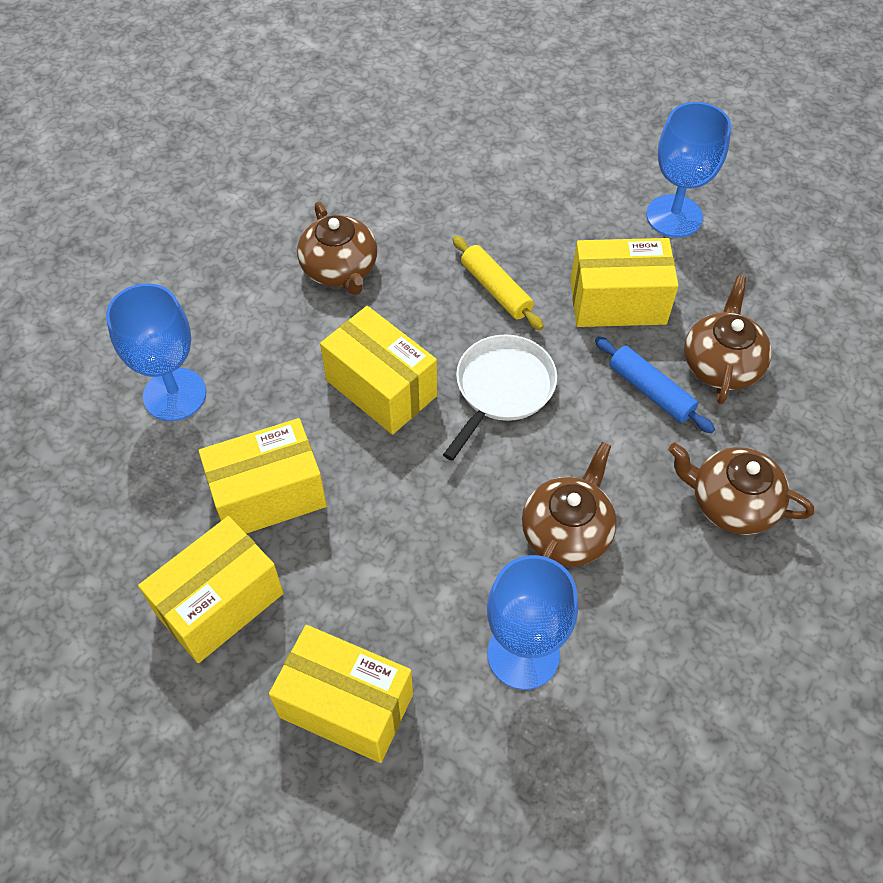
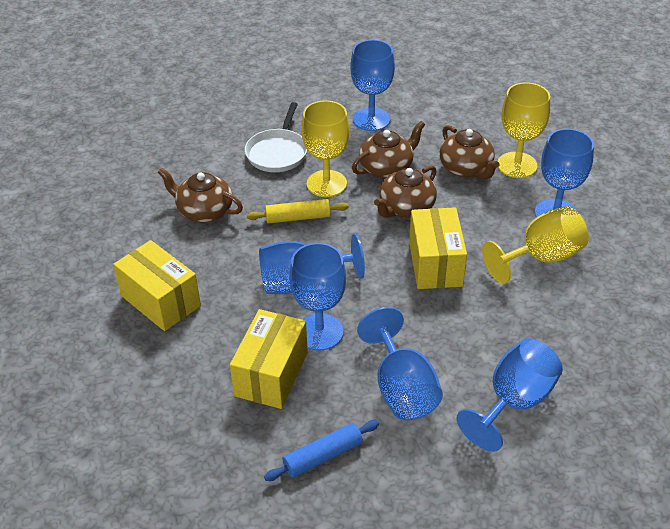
blue goblet: 3 -> 6
yellow box: 5 -> 3
yellow goblet: 0 -> 3

